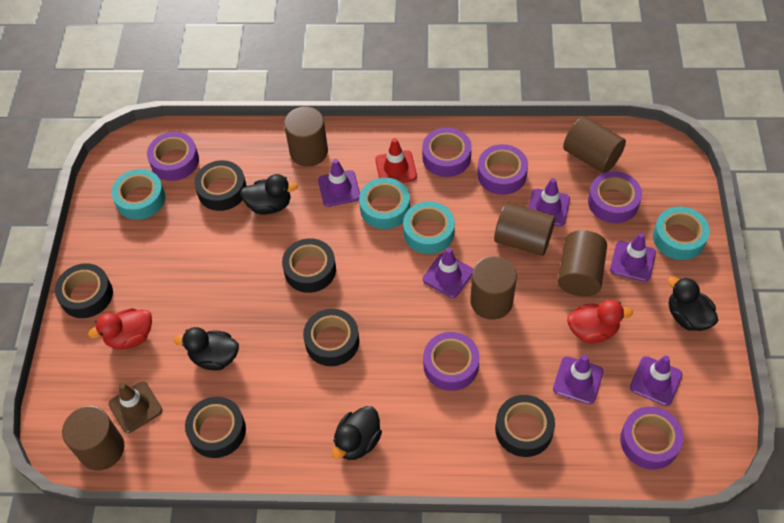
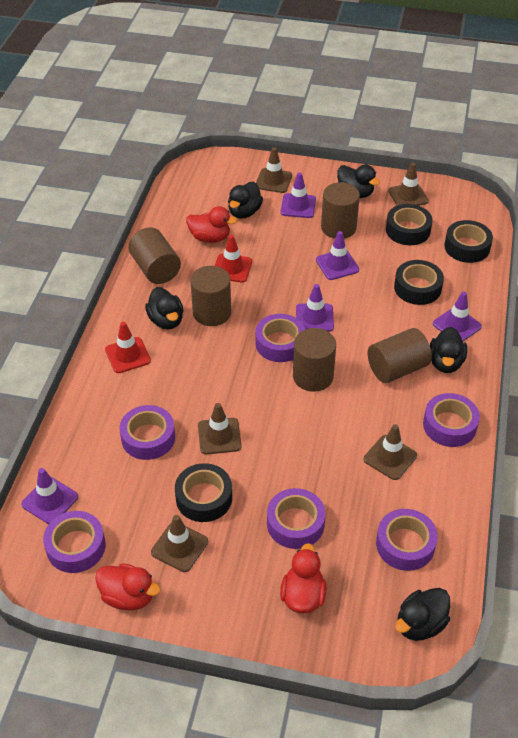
black duck: 4 -> 5
black tape: 6 -> 4
brown cylinder: 6 -> 5
brown traffic cone: 1 -> 5
purple traffic cone: 6 -> 5
red duck: 2 -> 3
red traffic cone: 1 -> 2
turquoise tape: 4 -> 0

